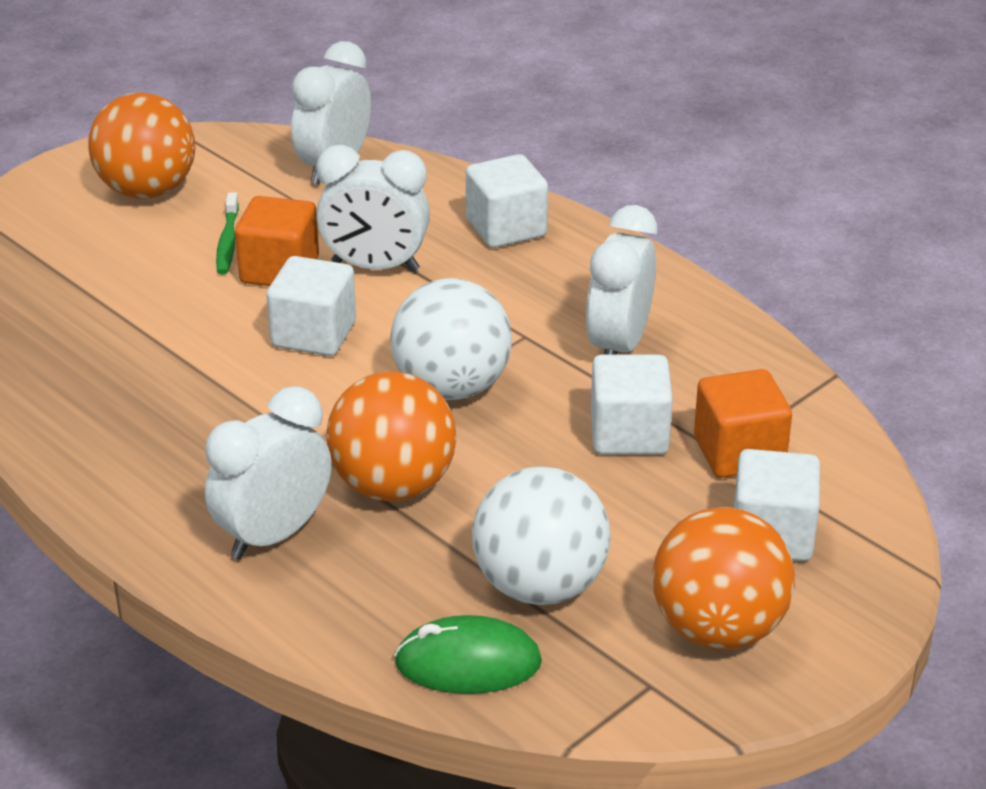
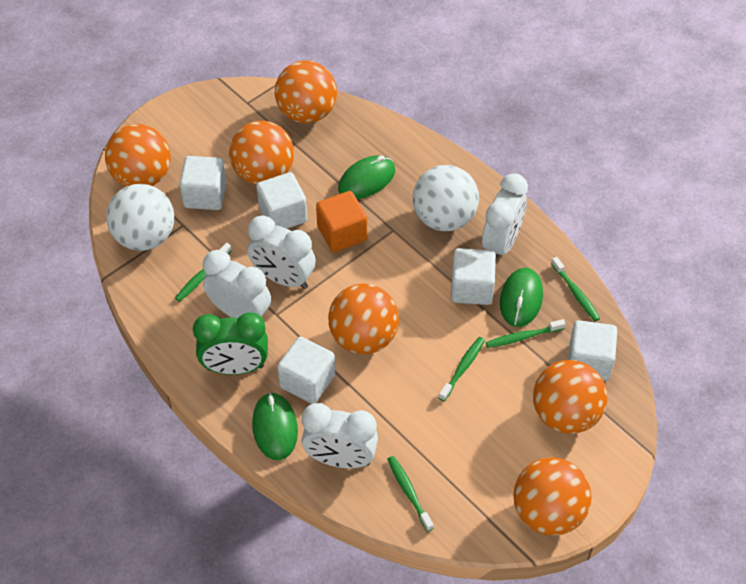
green clock: 0 -> 1
green mouse: 1 -> 3
green toothbrush: 1 -> 5
orange ball: 3 -> 6
orange cube: 2 -> 1
white cube: 4 -> 5

